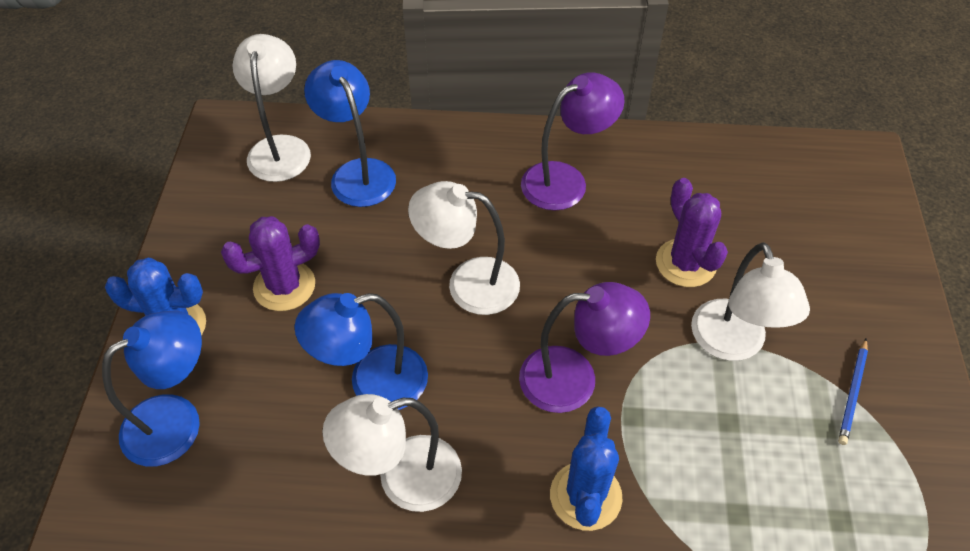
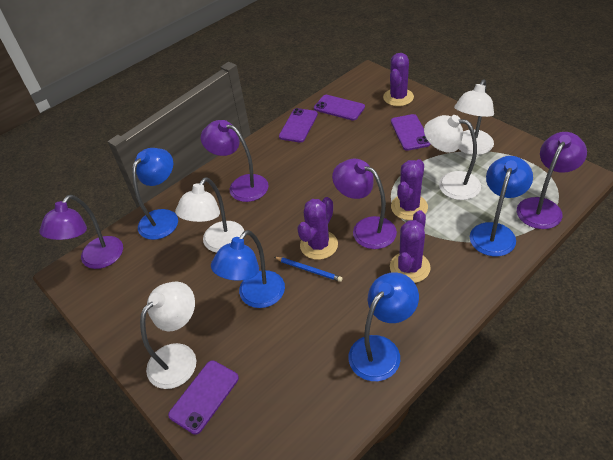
blue cactus: 2 -> 0
blue lamp: 3 -> 4
purple cactus: 2 -> 4
purple lamp: 2 -> 4
purple phone: 0 -> 4

